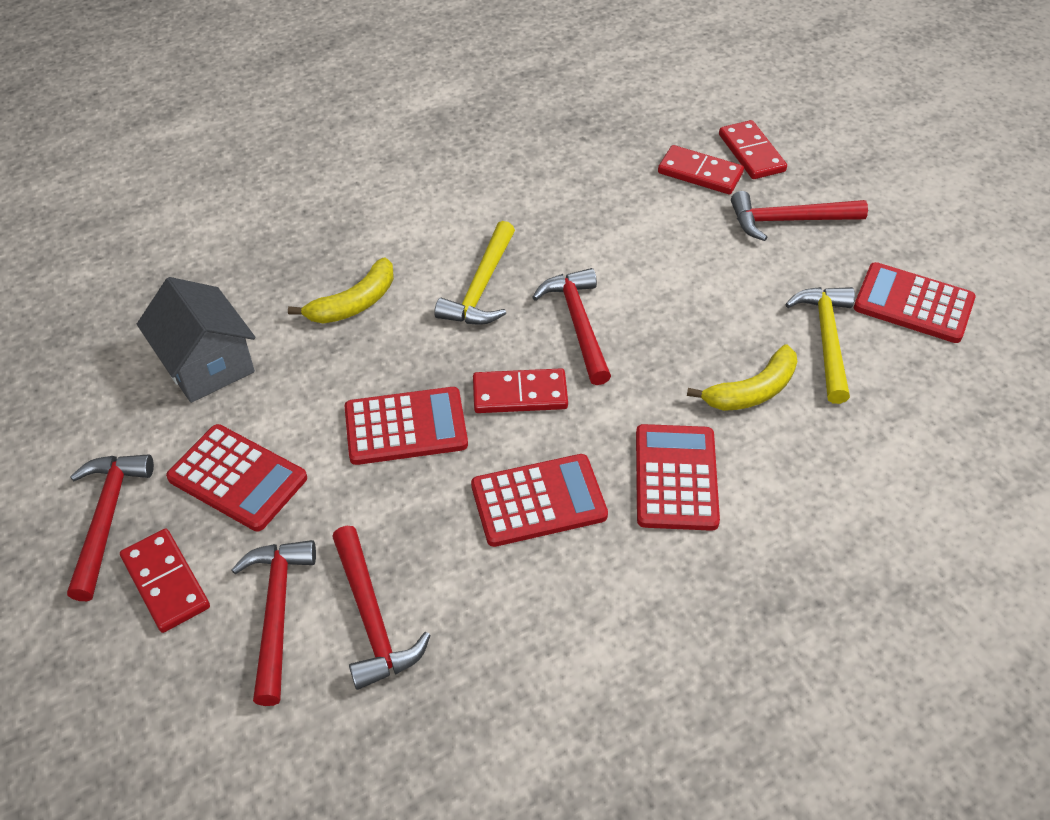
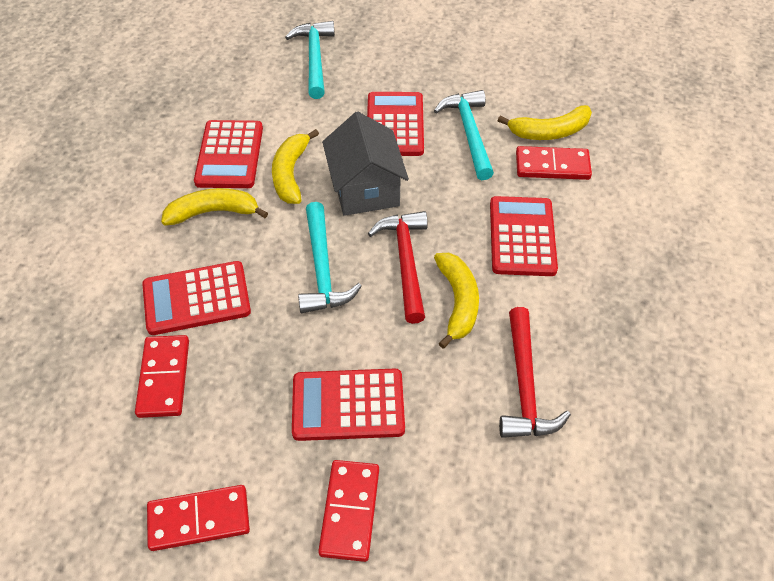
red hammer: 5 -> 2
turquoise hammer: 0 -> 3
yellow banana: 2 -> 4
yellow hammer: 2 -> 0

